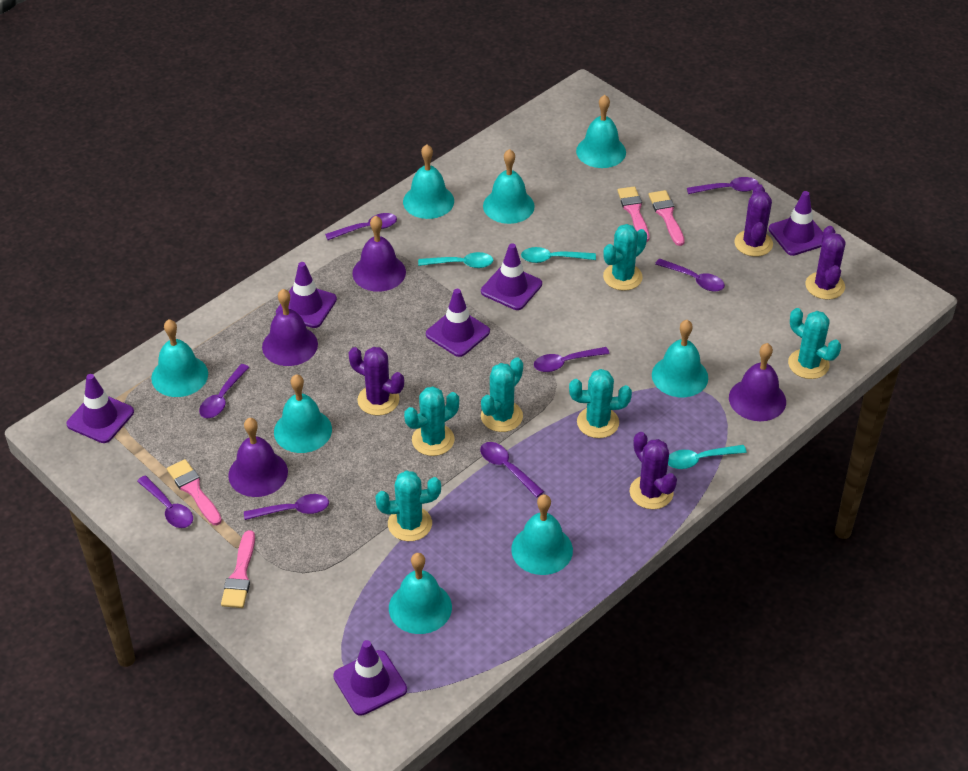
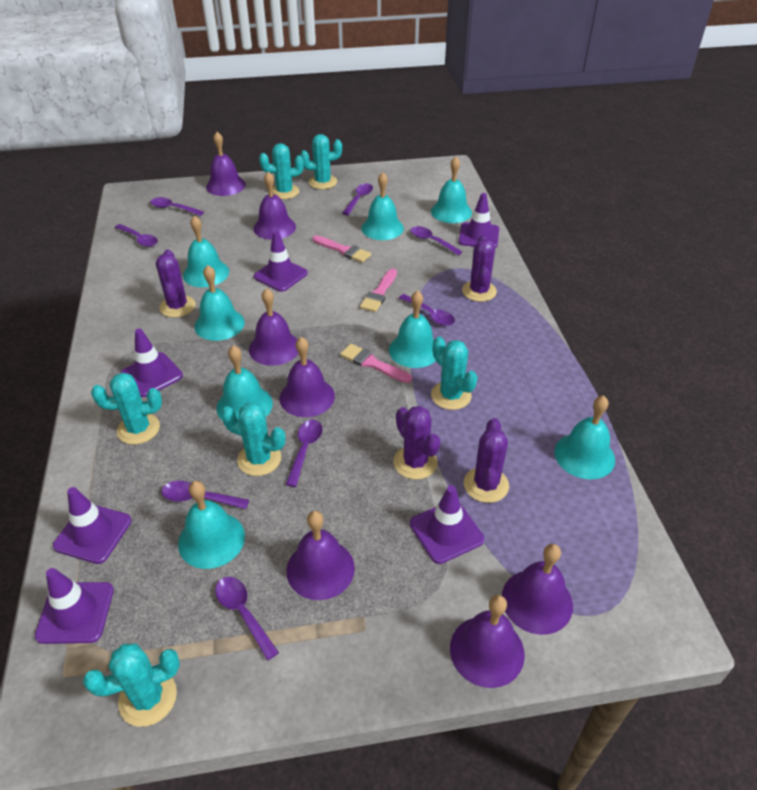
pink brush: 4 -> 3
purple bell: 4 -> 7
turquoise spoon: 3 -> 0

